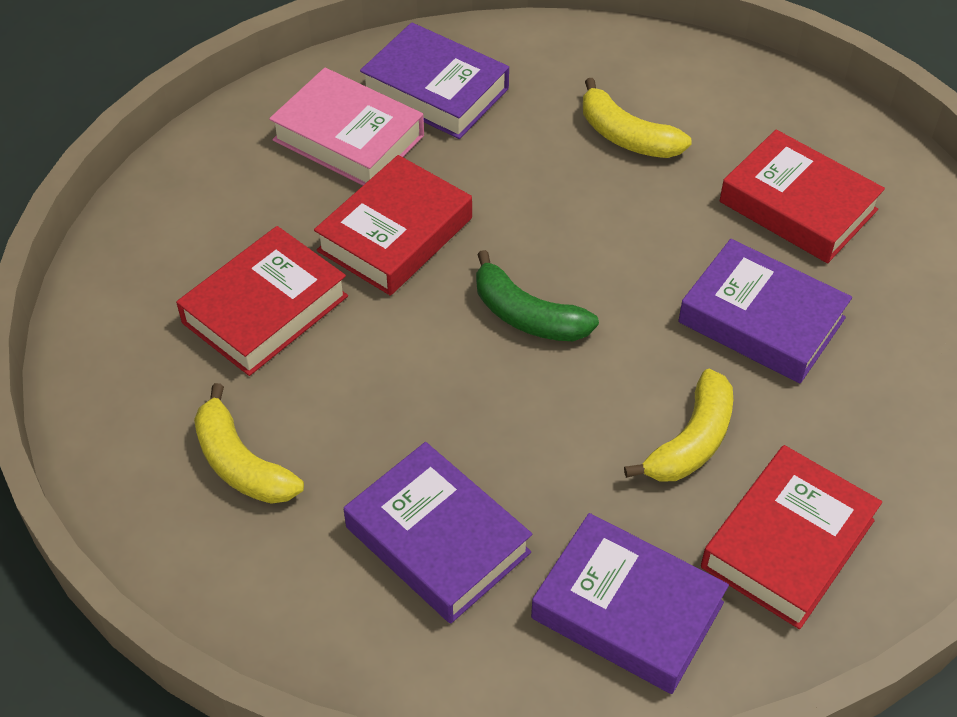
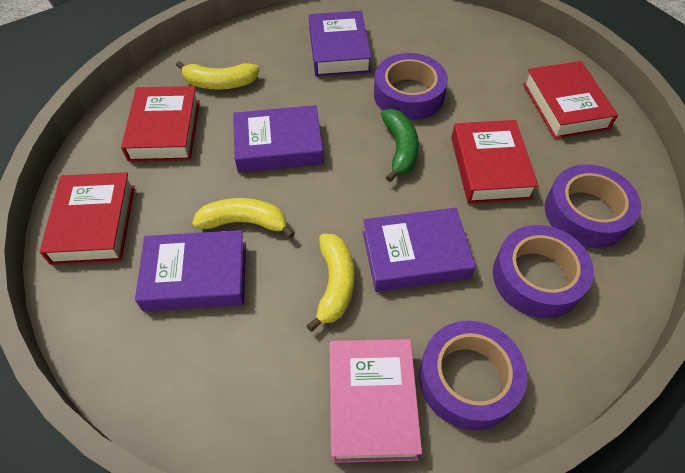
purple tape: 0 -> 4

